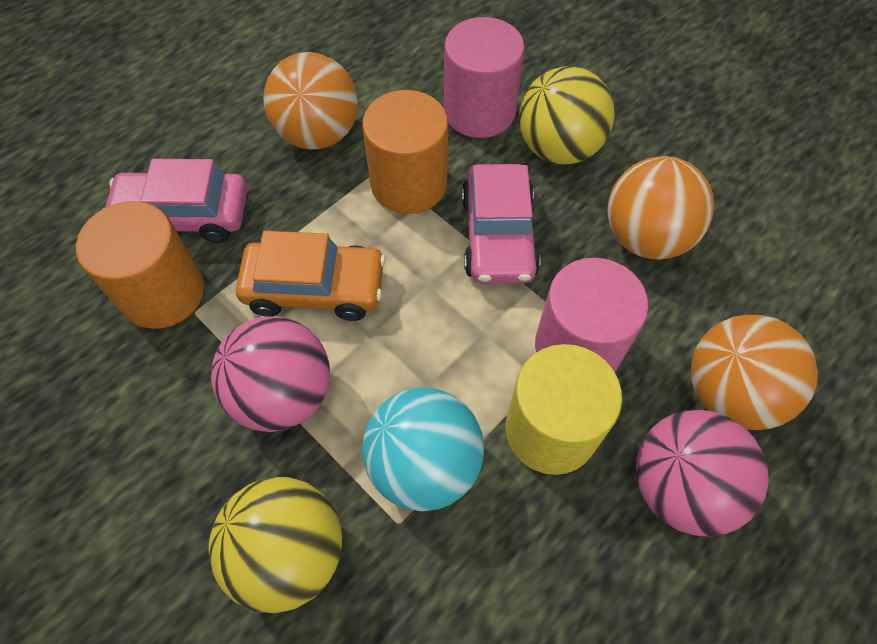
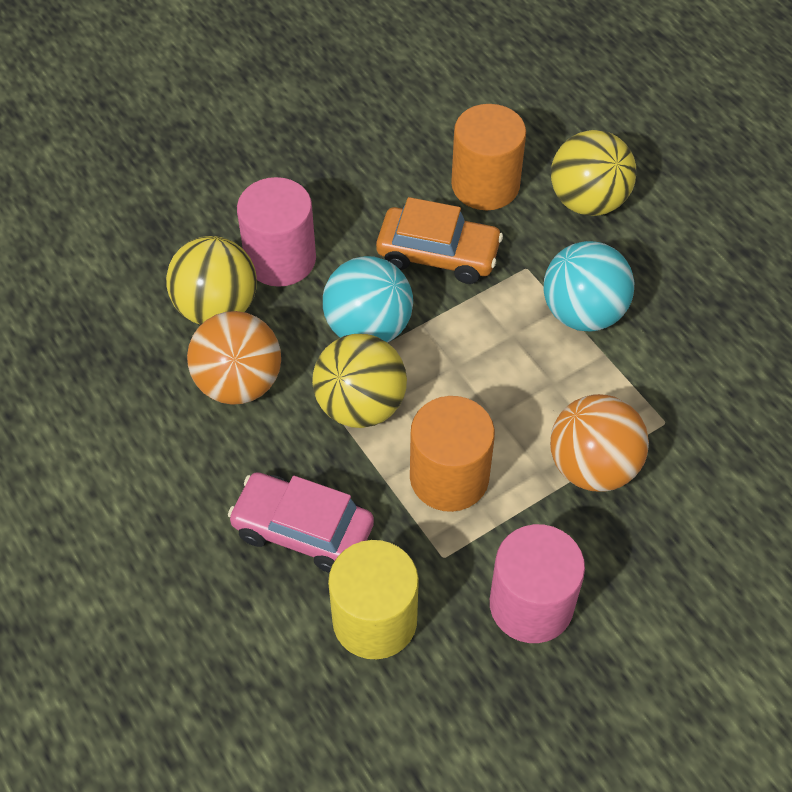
orange ball: 3 -> 2
pink ball: 2 -> 0
pink car: 2 -> 1
turquoise ball: 1 -> 2
yellow ball: 2 -> 3

